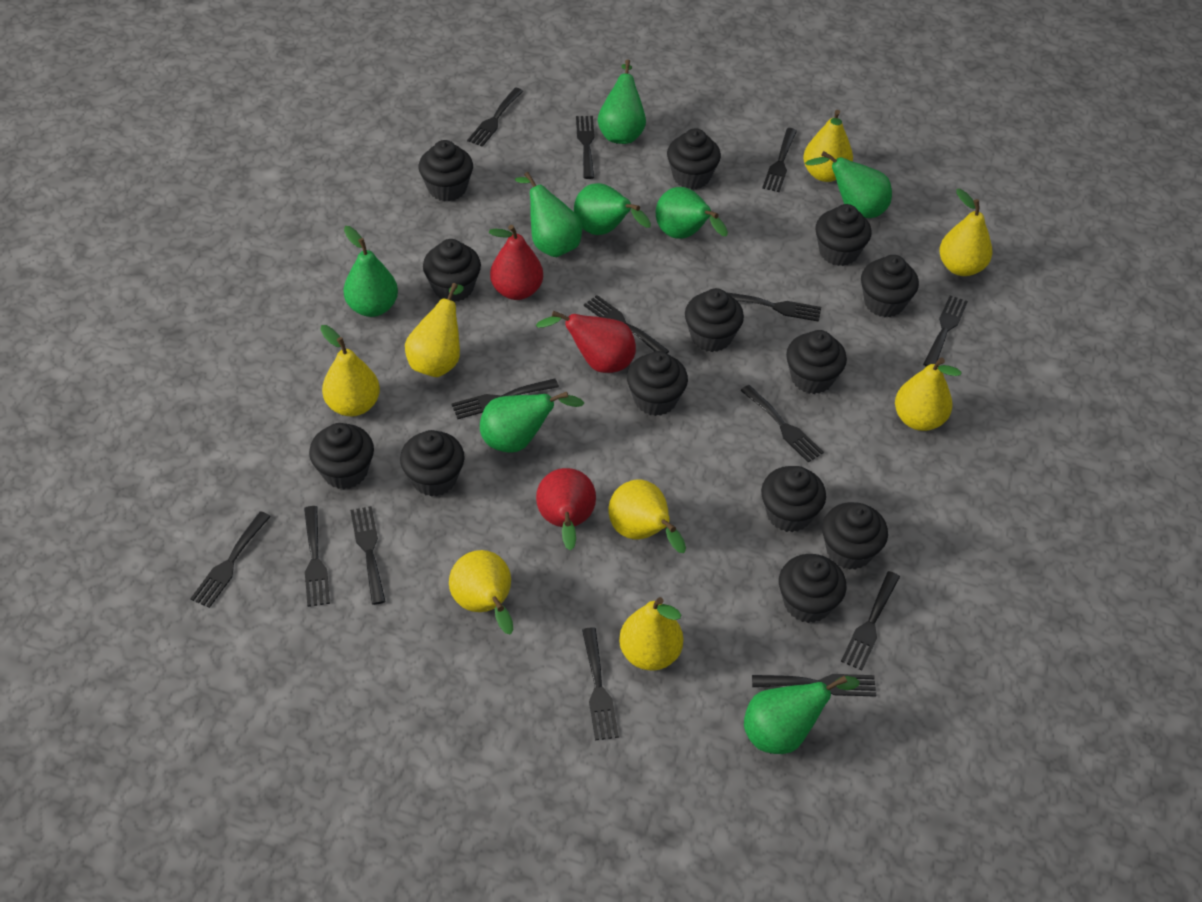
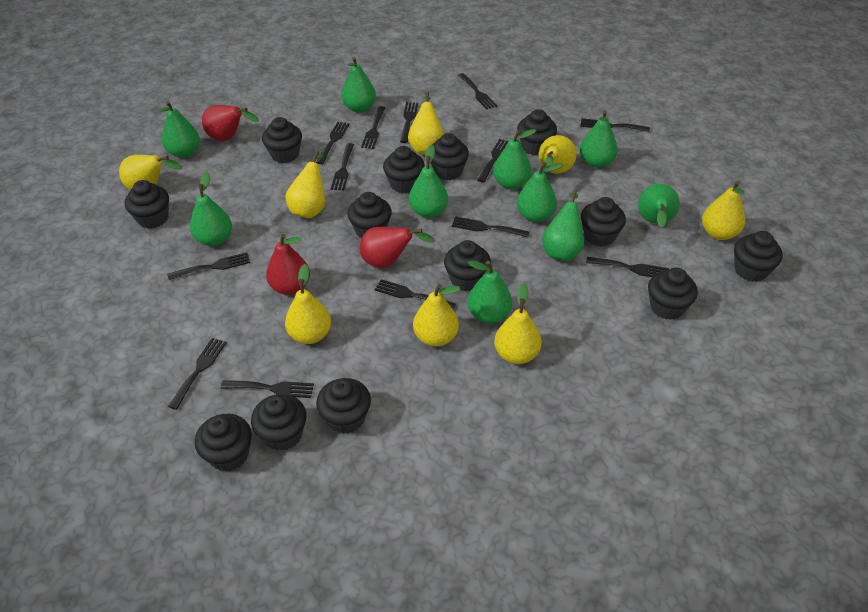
black fork: 14 -> 13
green pear: 8 -> 10

